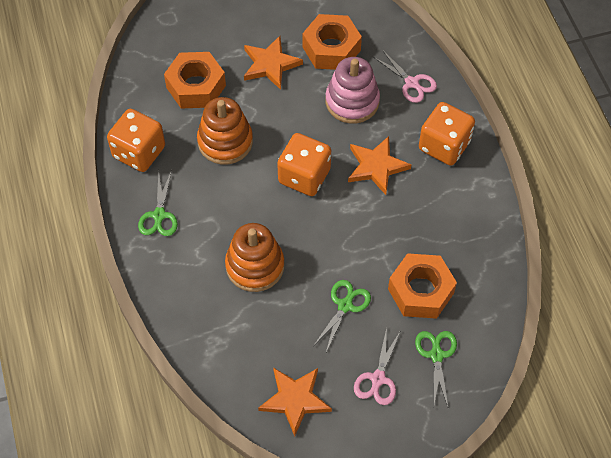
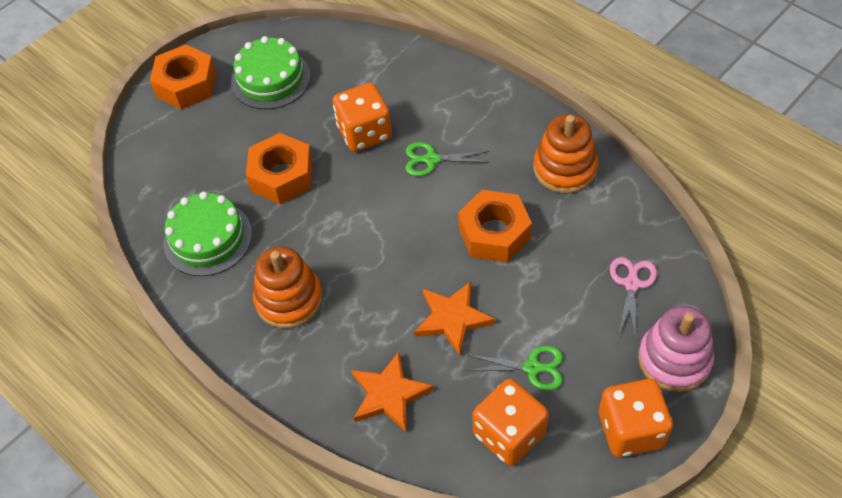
green cake: 0 -> 2
green scissors: 3 -> 2
orange star: 3 -> 2
pink scissors: 2 -> 1

